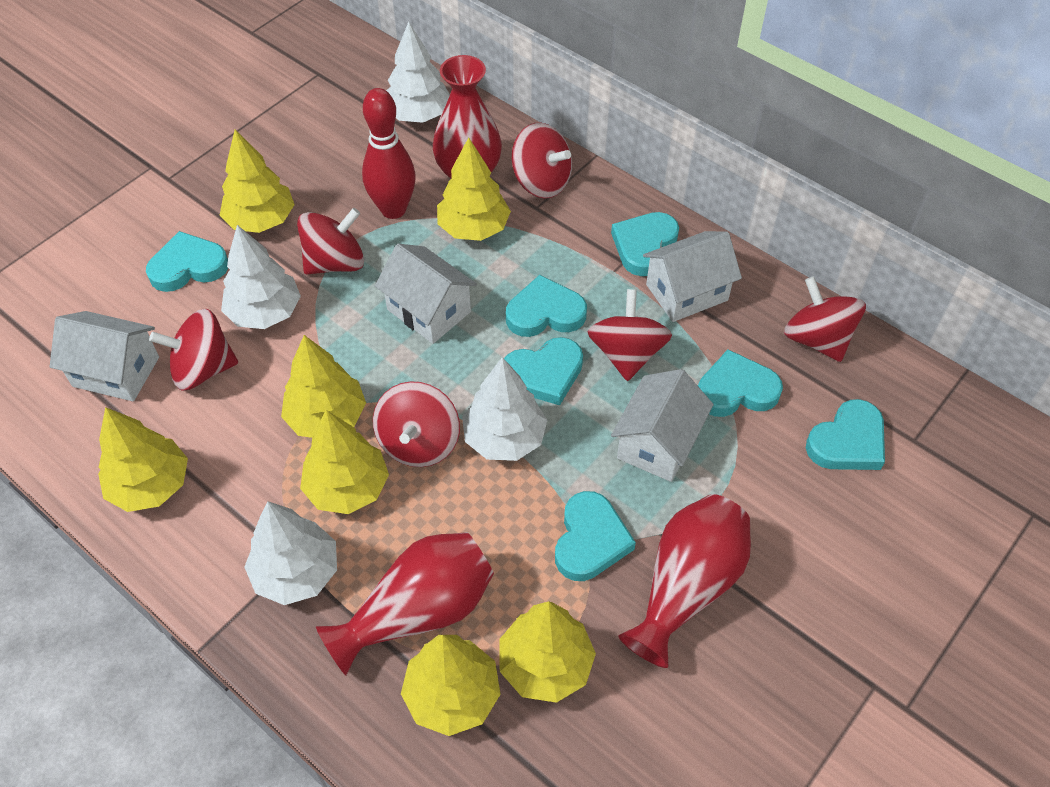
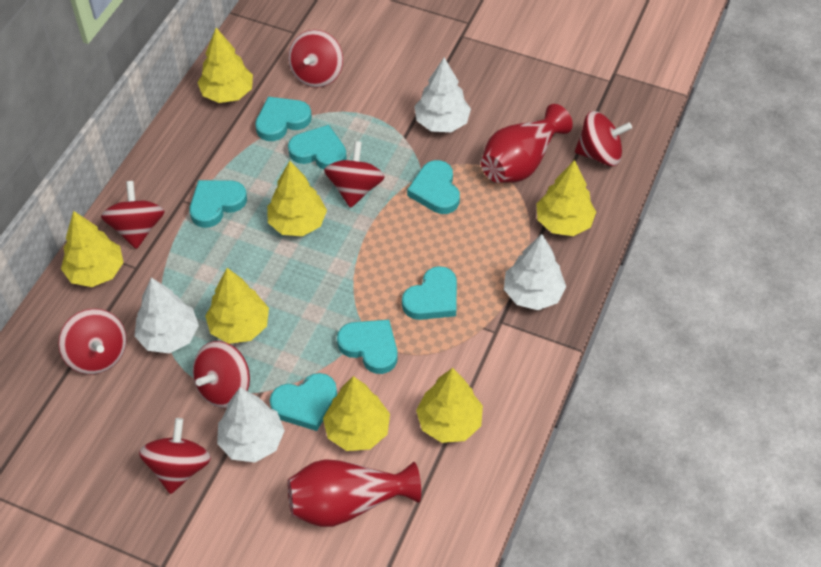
red bowling pin: 1 -> 0
red spinning top: 6 -> 7
red vase: 3 -> 2
white house: 4 -> 0

